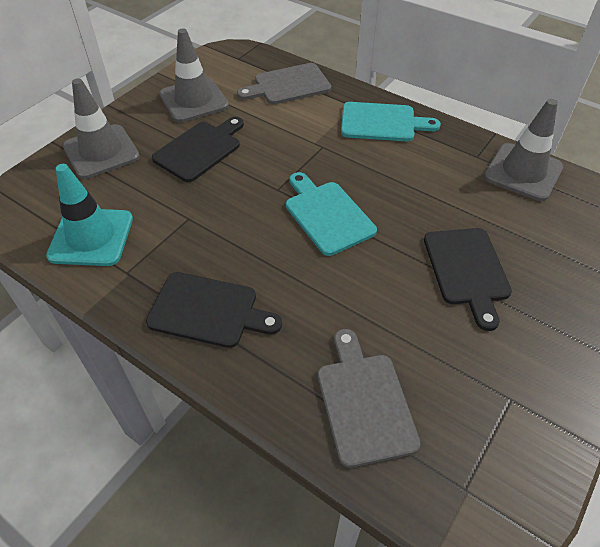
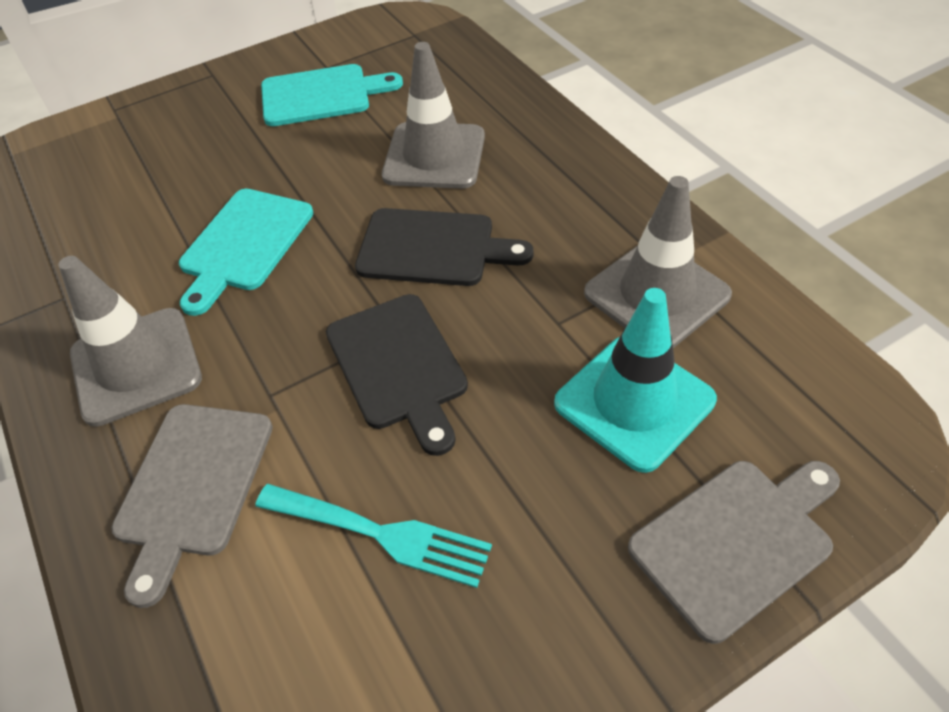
black cutting board: 3 -> 2
turquoise fork: 0 -> 1

